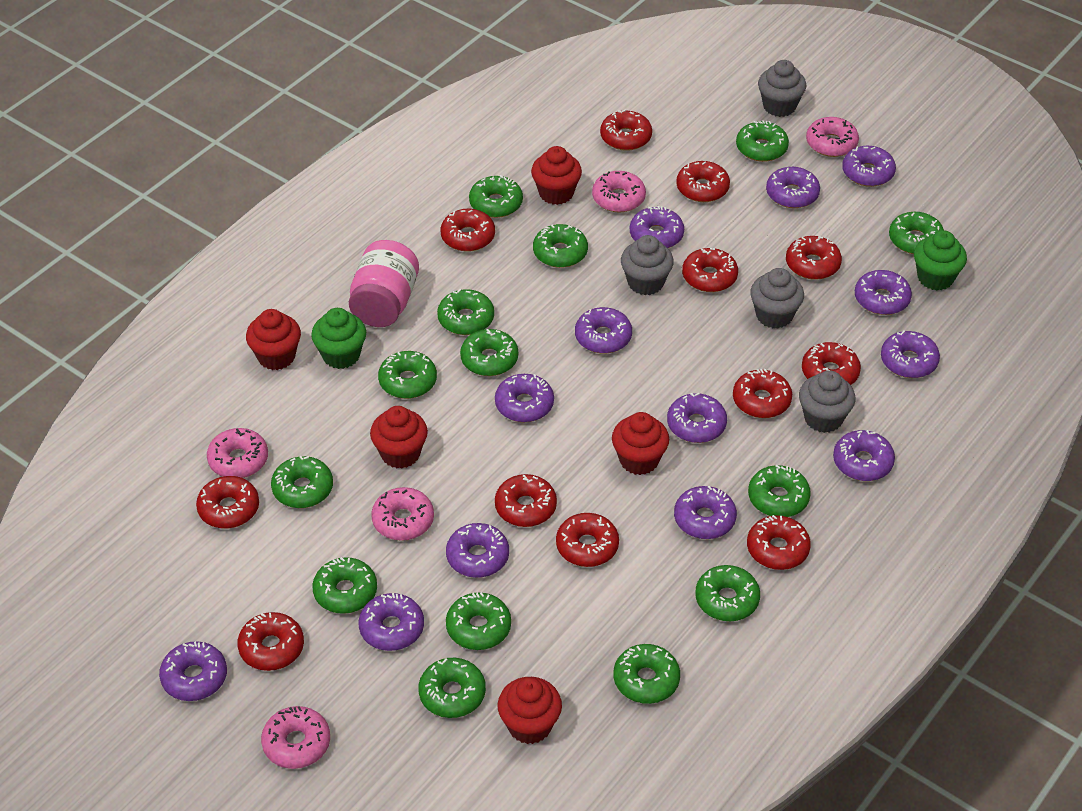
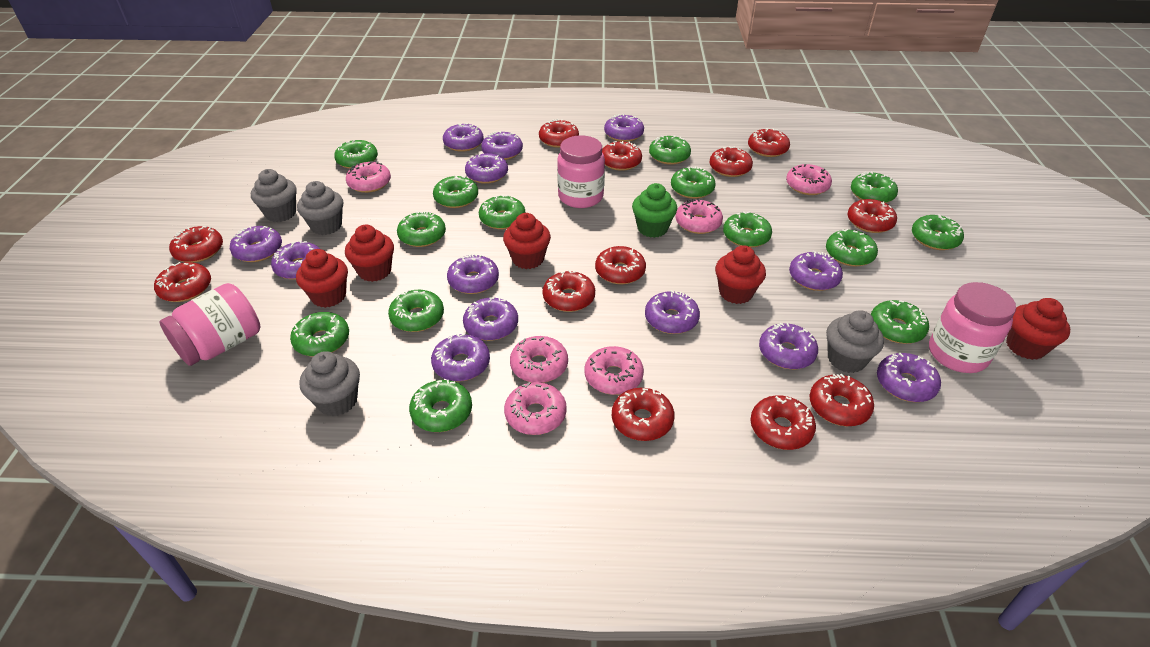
green cupcake: 2 -> 1
pink donut: 5 -> 6
pink jar: 1 -> 3

